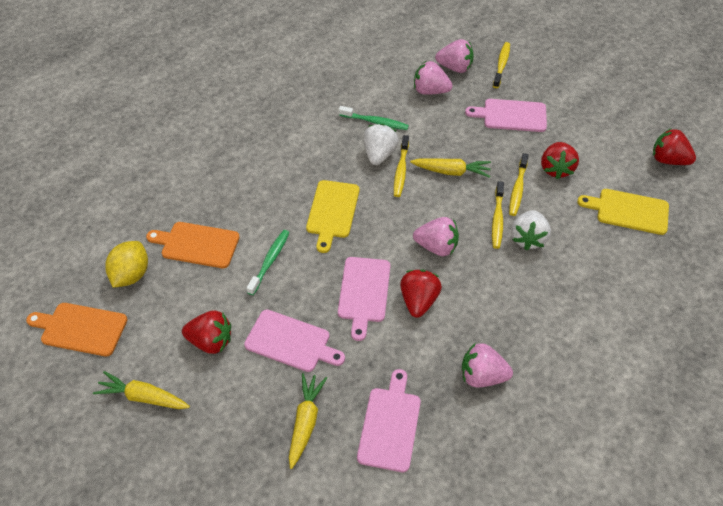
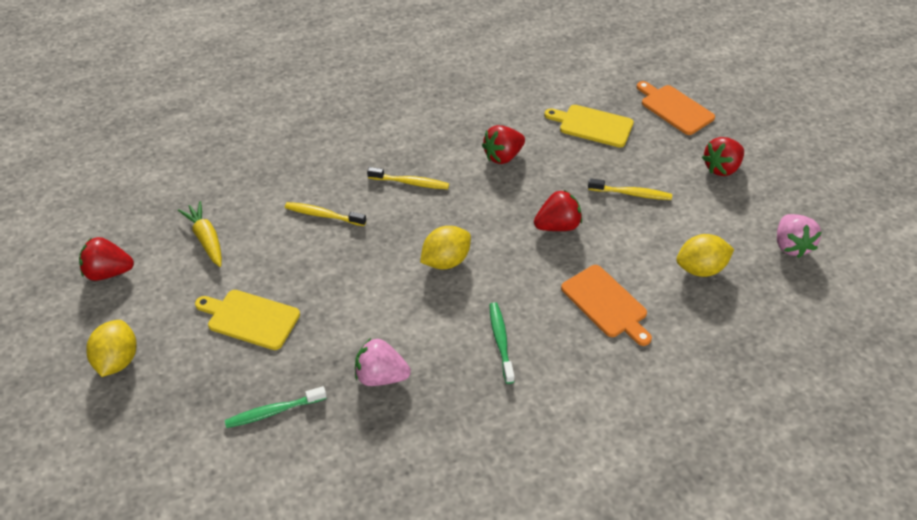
pink cutting board: 4 -> 0
pink strawberry: 4 -> 2
white strawberry: 2 -> 0
yellow carrot: 3 -> 1
yellow lemon: 1 -> 3
yellow toothbrush: 4 -> 3

